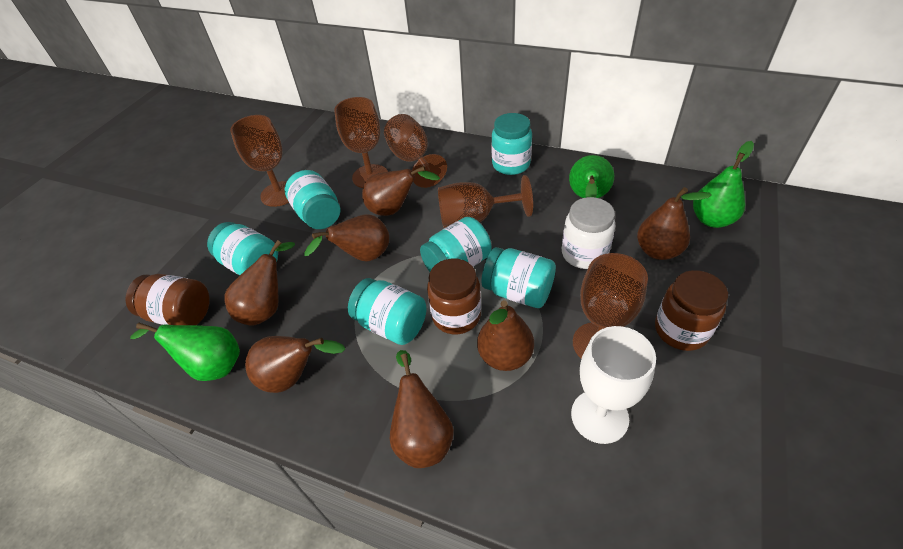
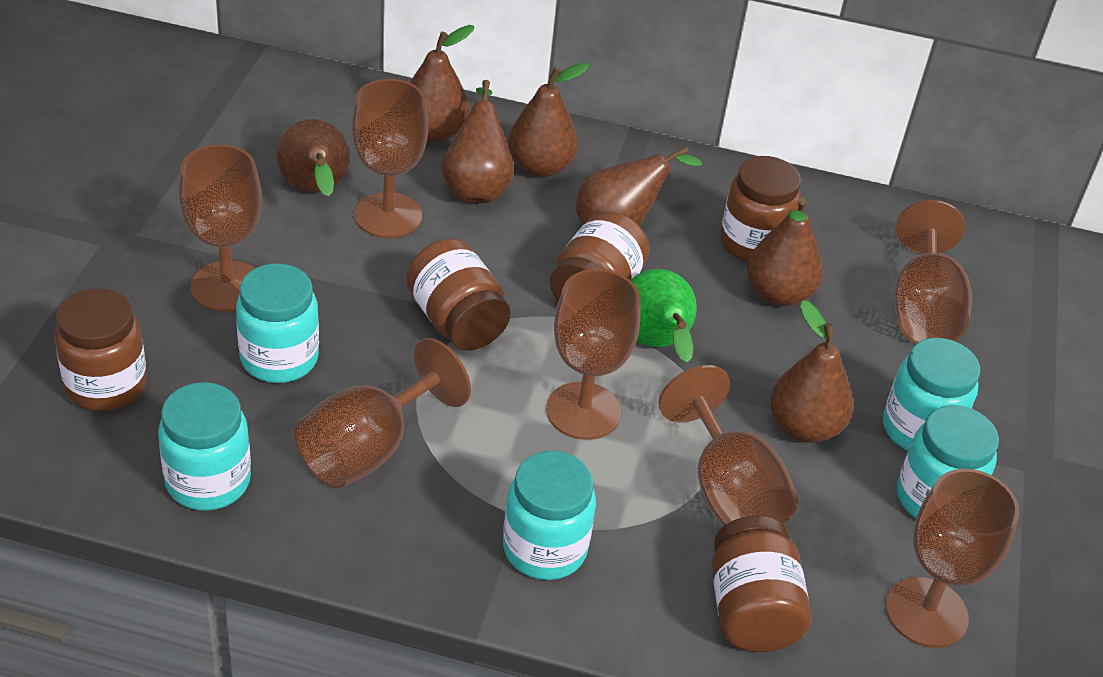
brown goblet: 5 -> 7
brown jar: 3 -> 5
green pear: 3 -> 1
turquoise jar: 6 -> 5
white goblet: 1 -> 0
white jar: 1 -> 0

